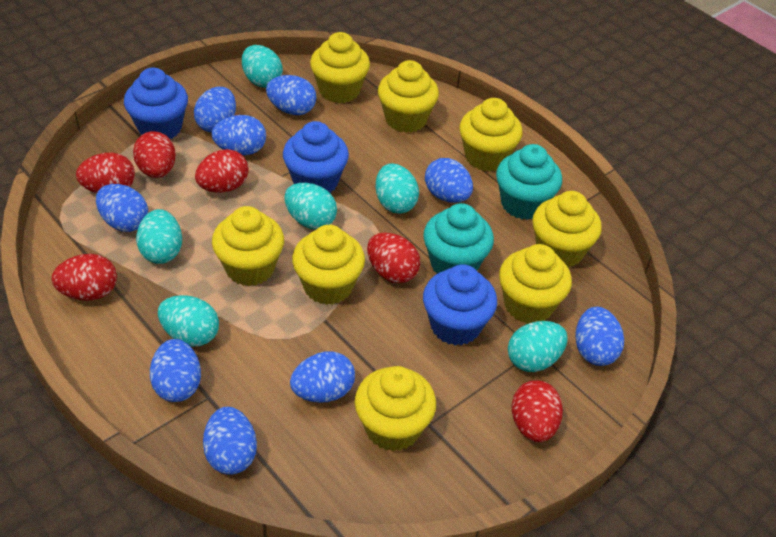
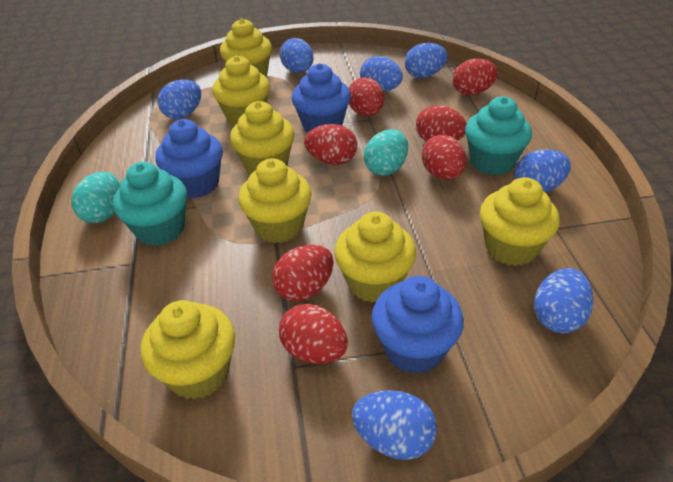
blue egg: 9 -> 7
red egg: 6 -> 7
turquoise egg: 6 -> 2
yellow cupcake: 8 -> 7

